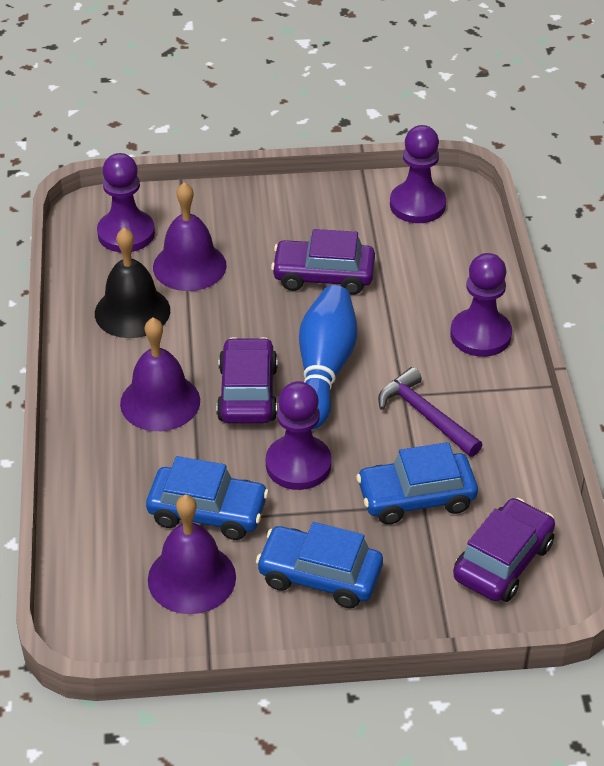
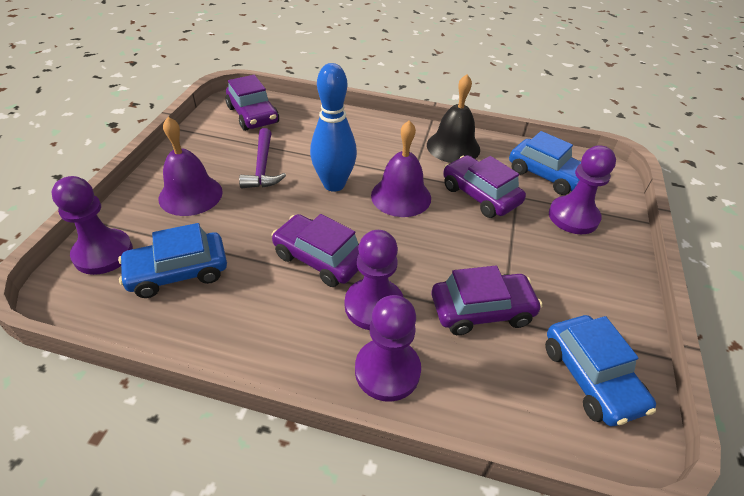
purple bell: 3 -> 2
purple car: 3 -> 4

